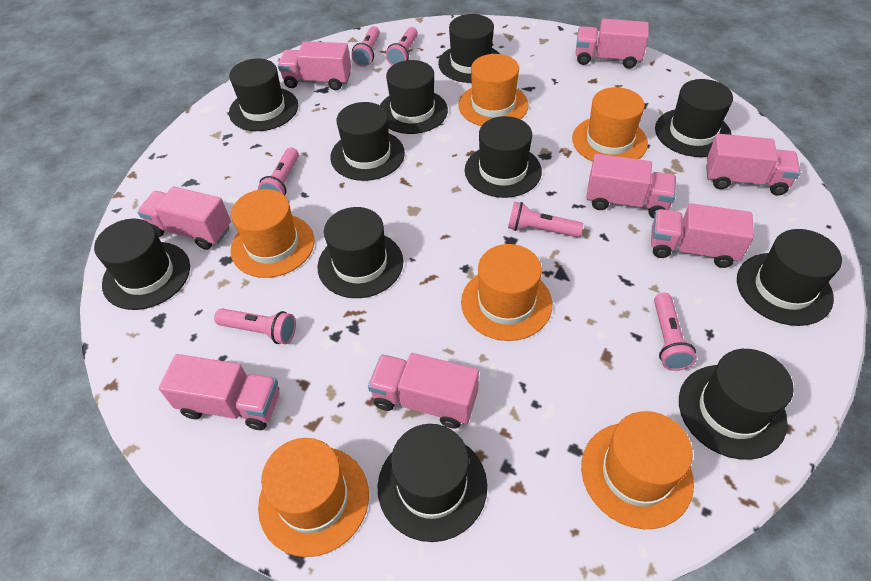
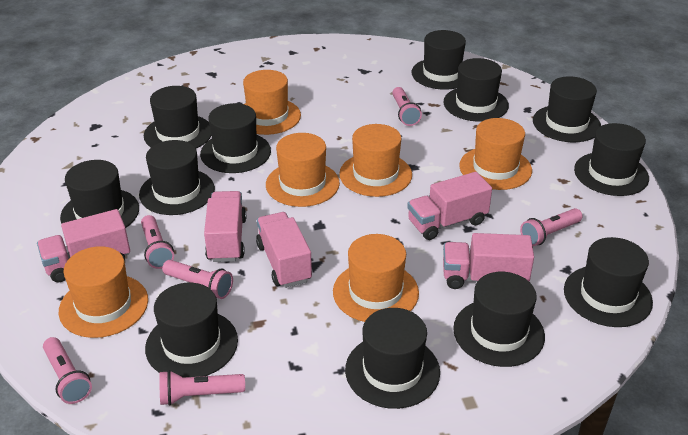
black hat: 11 -> 12
pink truck: 8 -> 5

